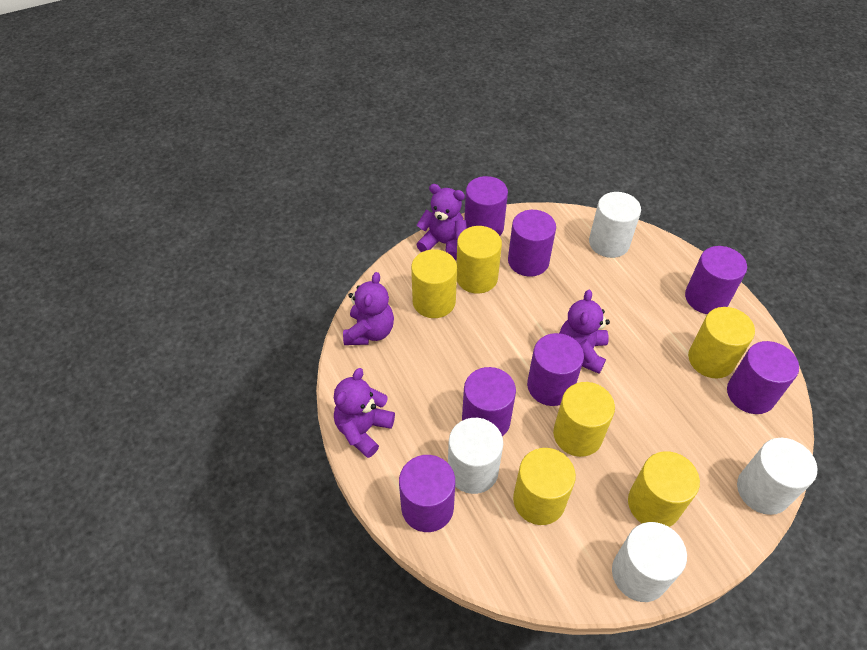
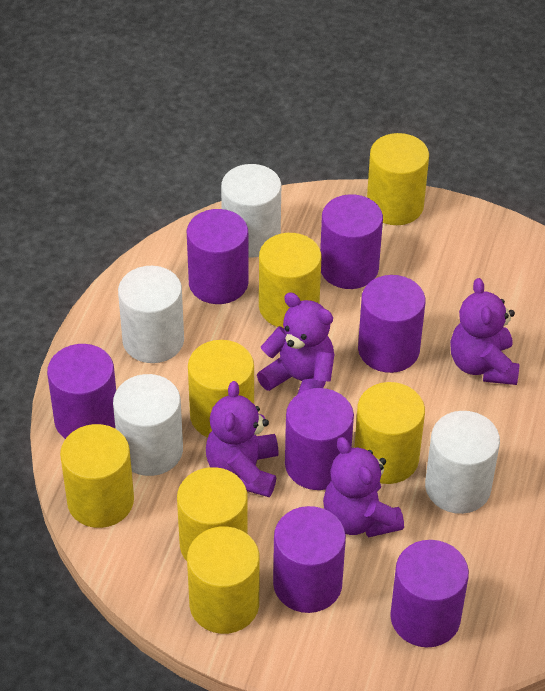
yellow cylinder: 6 -> 7

